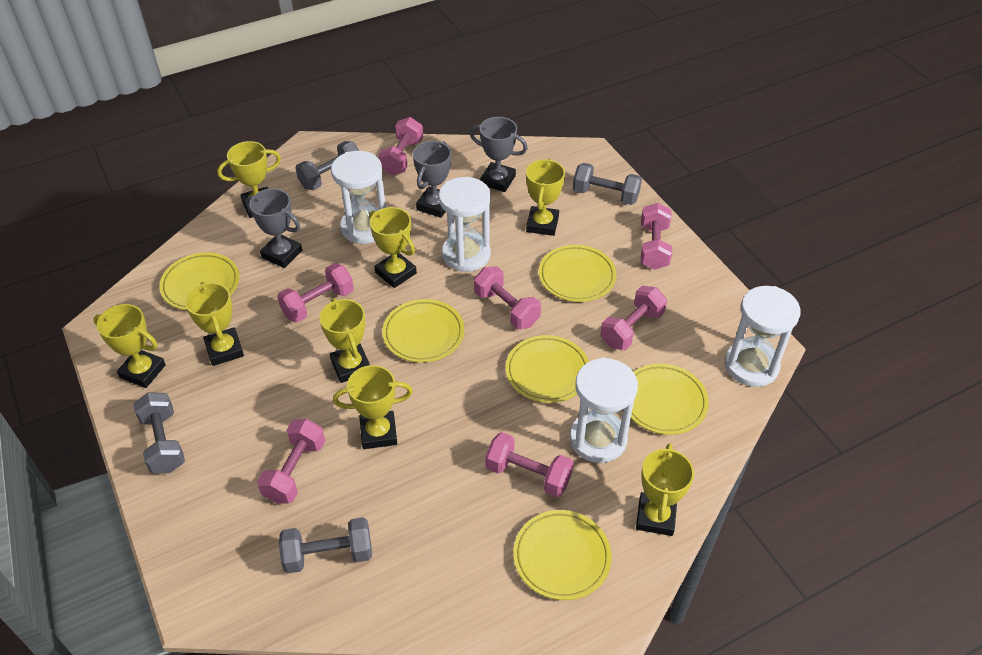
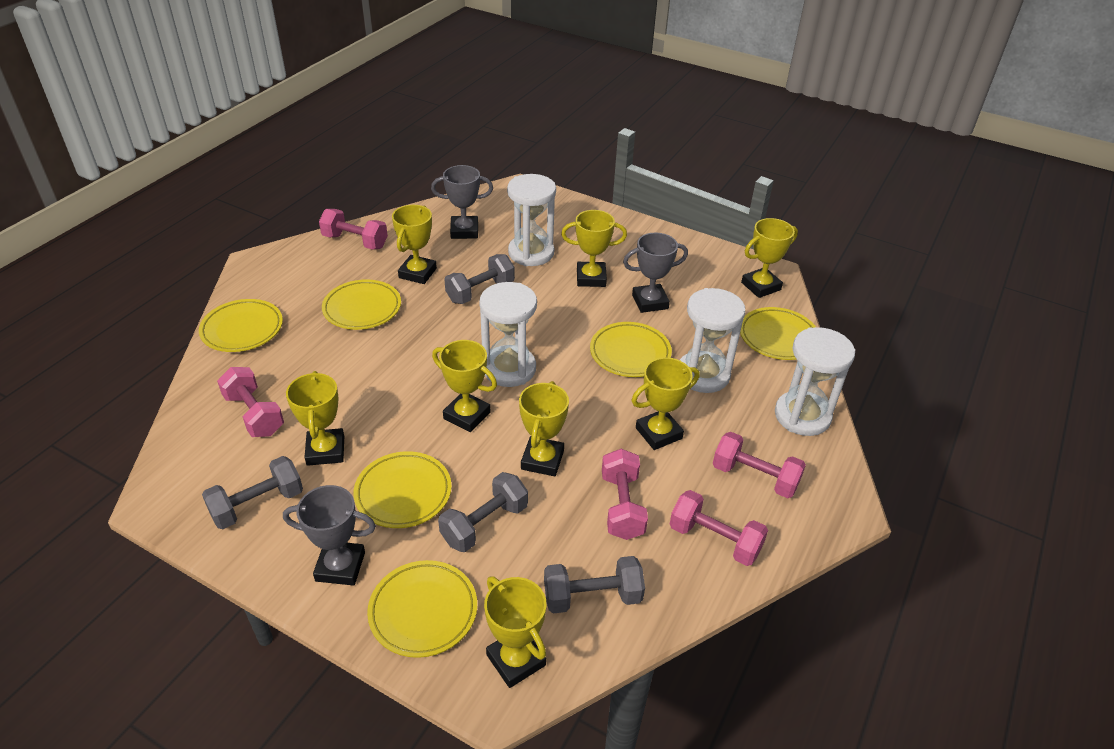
pink dumbbell: 7 -> 5

